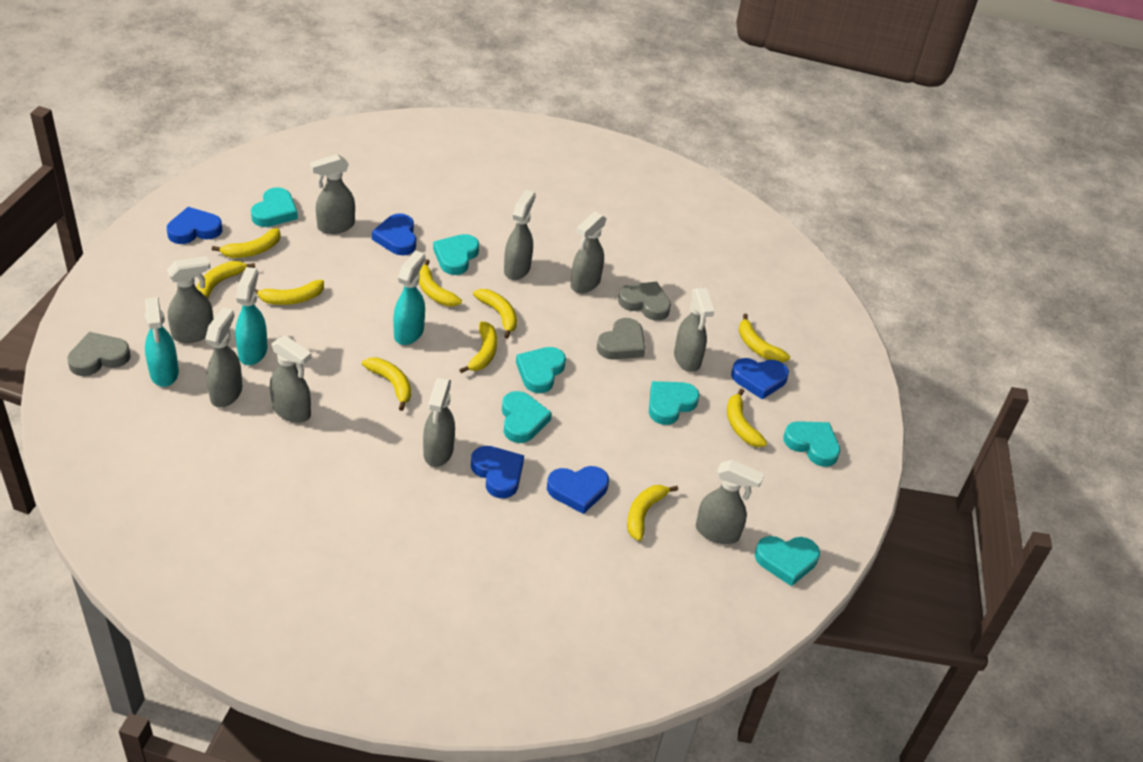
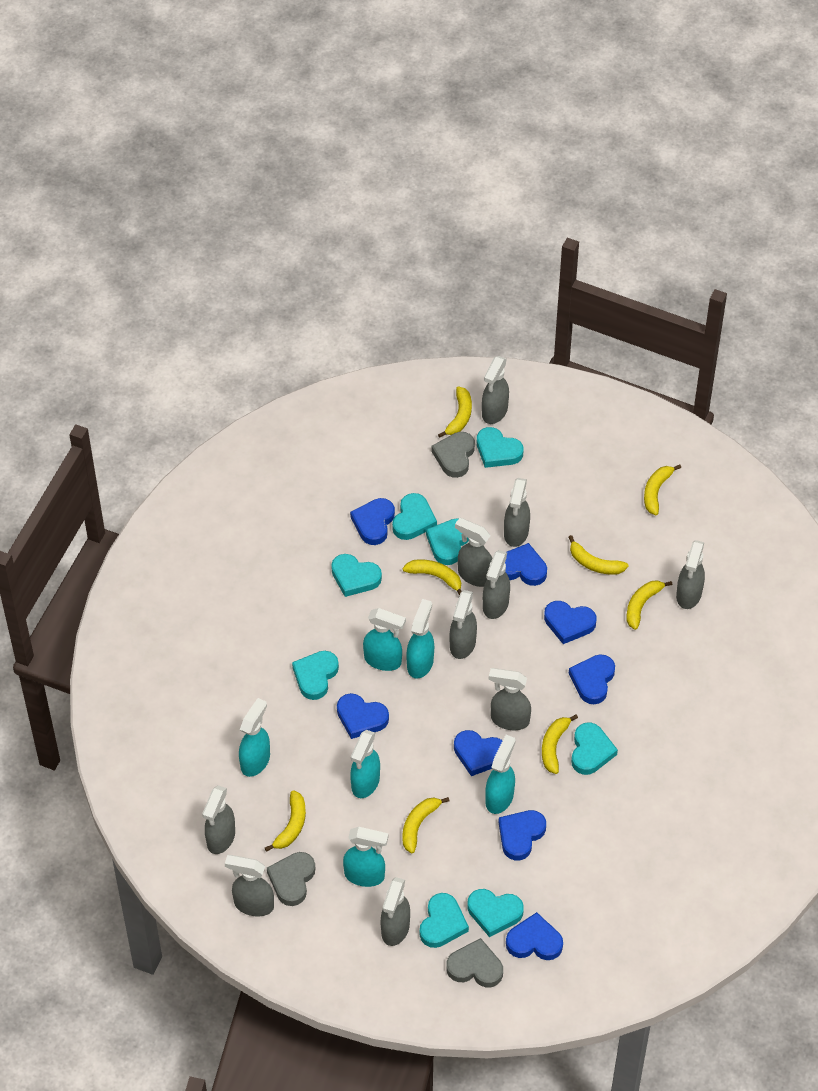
blue heart: 5 -> 8
grey spray bottle: 9 -> 10
turquoise heart: 7 -> 8
turquoise spray bottle: 3 -> 6
yellow banana: 10 -> 8

